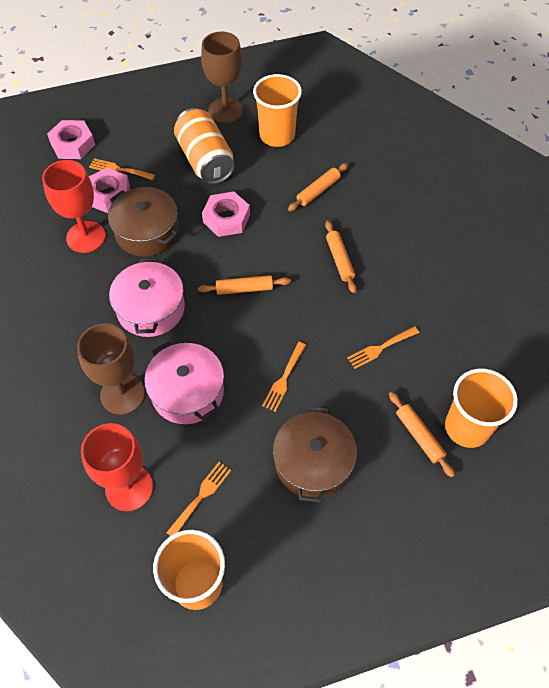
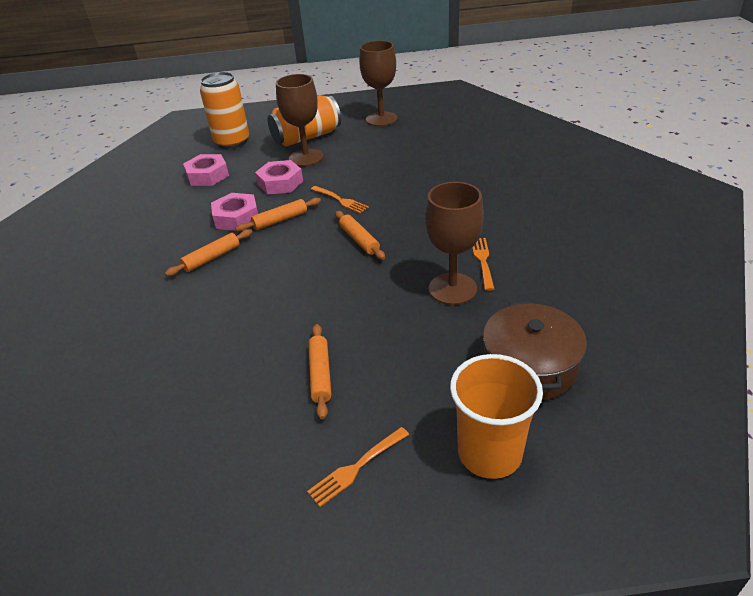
brown goblet: 2 -> 3
brown pot: 2 -> 1
orange can: 1 -> 2
orange cup: 3 -> 1
orange fork: 4 -> 3
pink pot: 2 -> 0
red goblet: 2 -> 0

